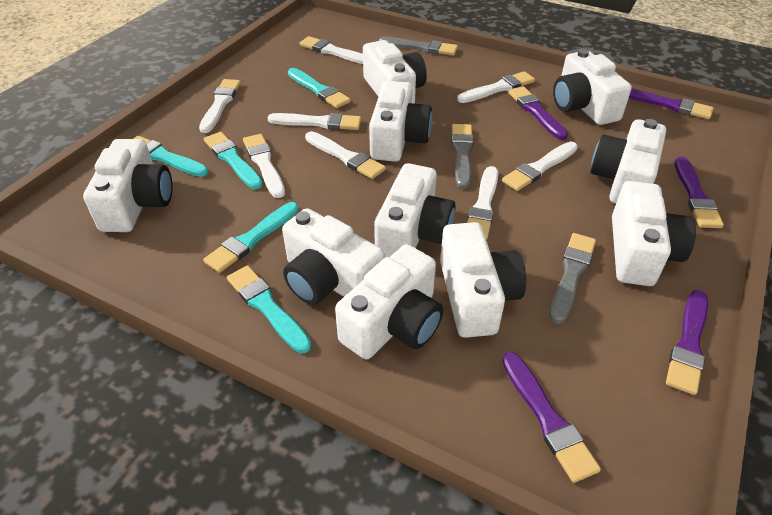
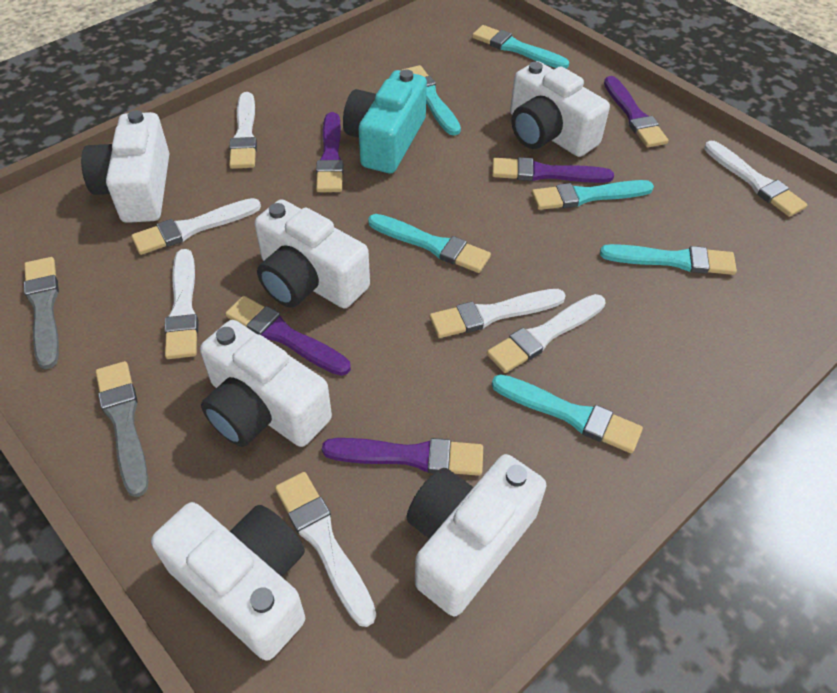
grey brush: 3 -> 2
turquoise brush: 5 -> 6
turquoise camera: 0 -> 1
white brush: 8 -> 7
white camera: 10 -> 6

